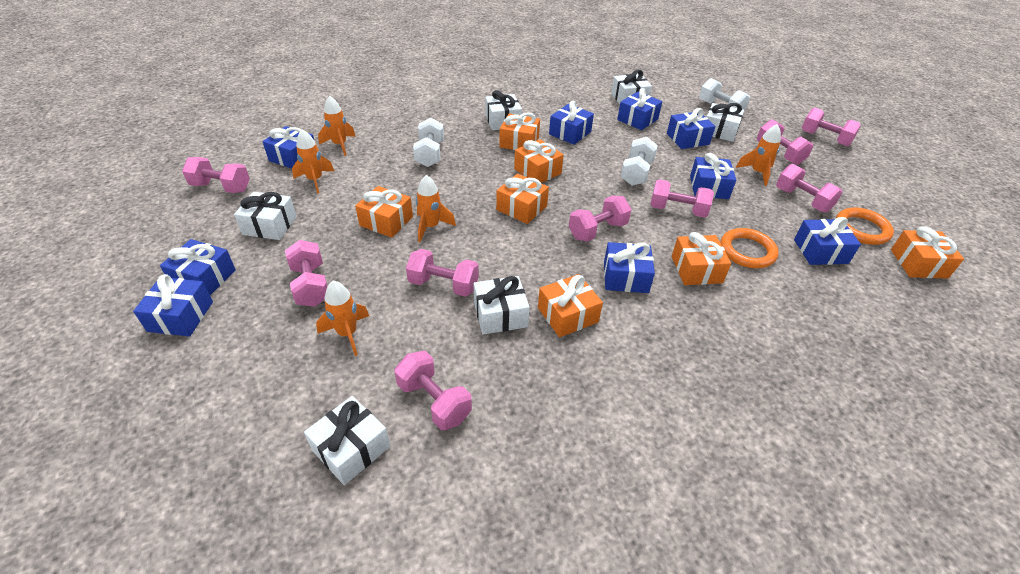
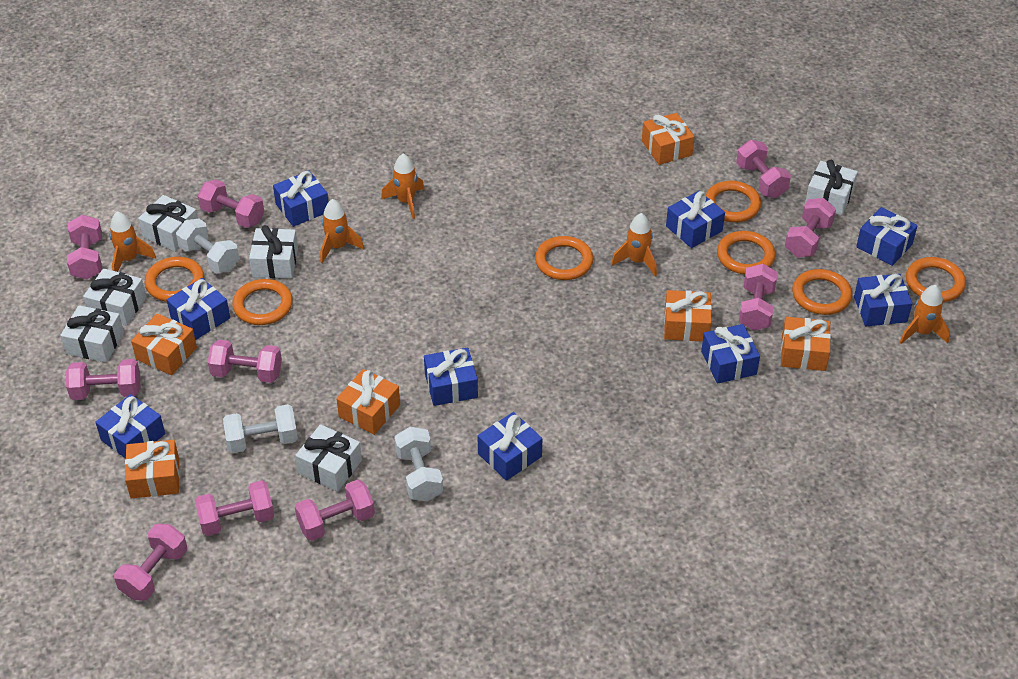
orange gift: 7 -> 6
orange ring: 2 -> 7
pink dumbbell: 9 -> 10

